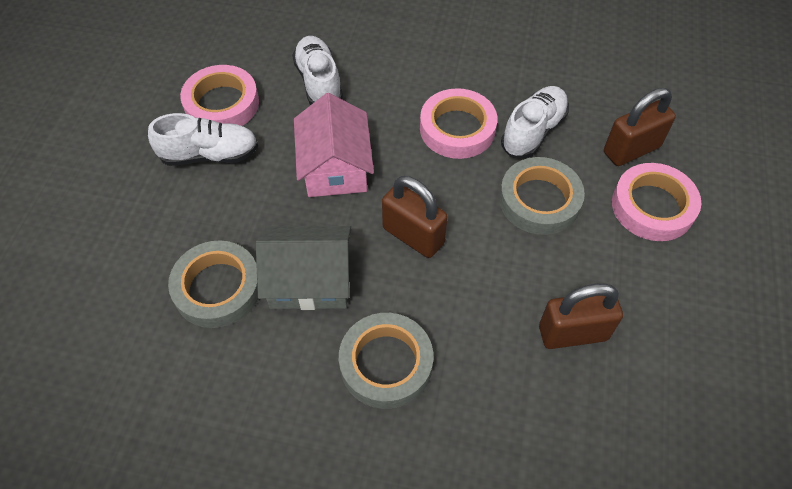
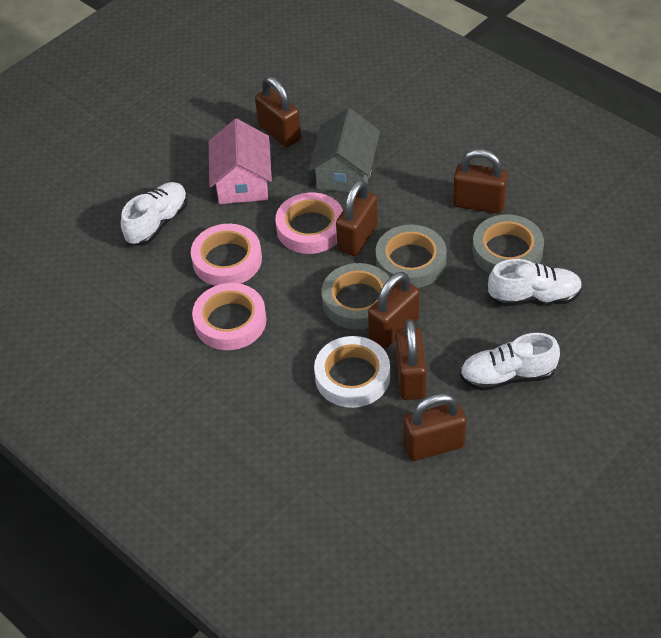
brown padlock: 3 -> 6
white tape: 0 -> 1

